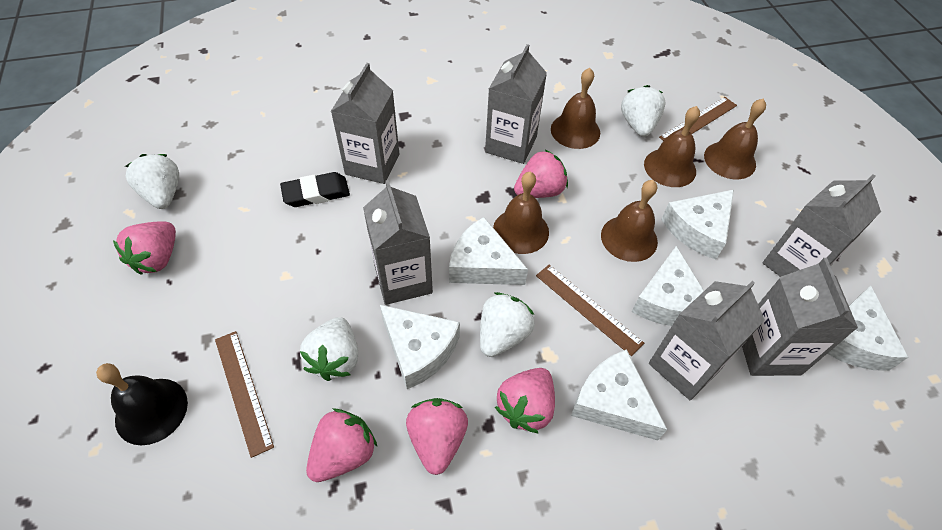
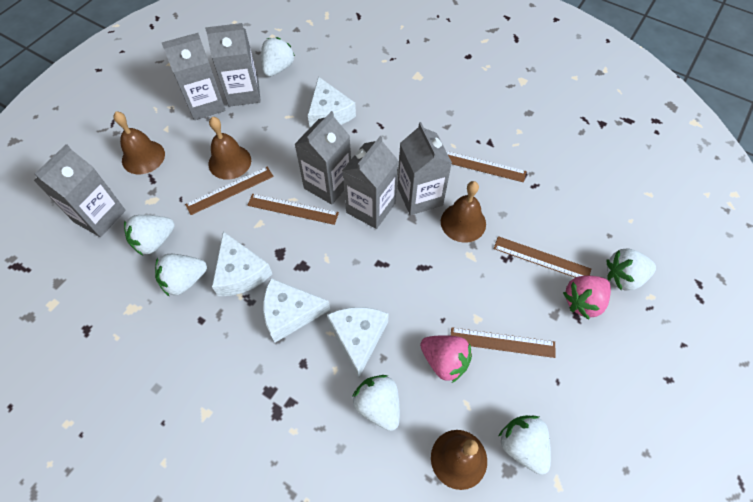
black bell: 1 -> 0
black eraser: 1 -> 0
brown bell: 5 -> 4
brown ruler: 3 -> 5
pink strawberry: 5 -> 2
white cheese: 6 -> 4
white strawberry: 4 -> 6

